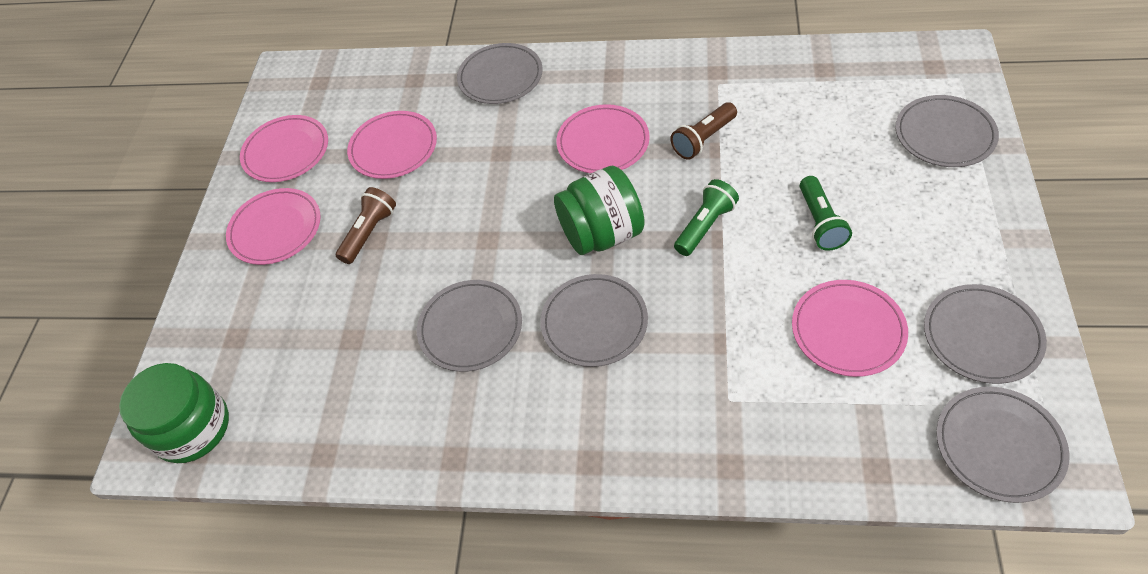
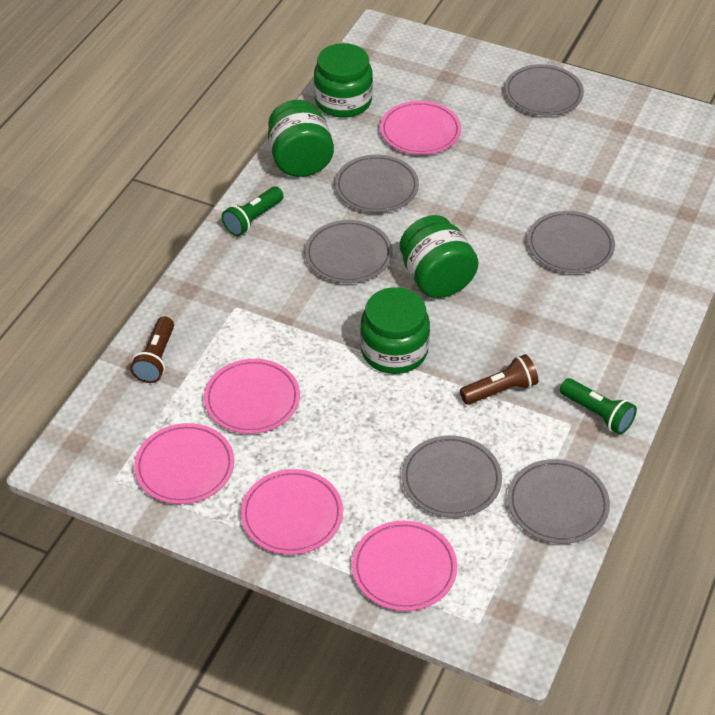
green jar: 2 -> 4

